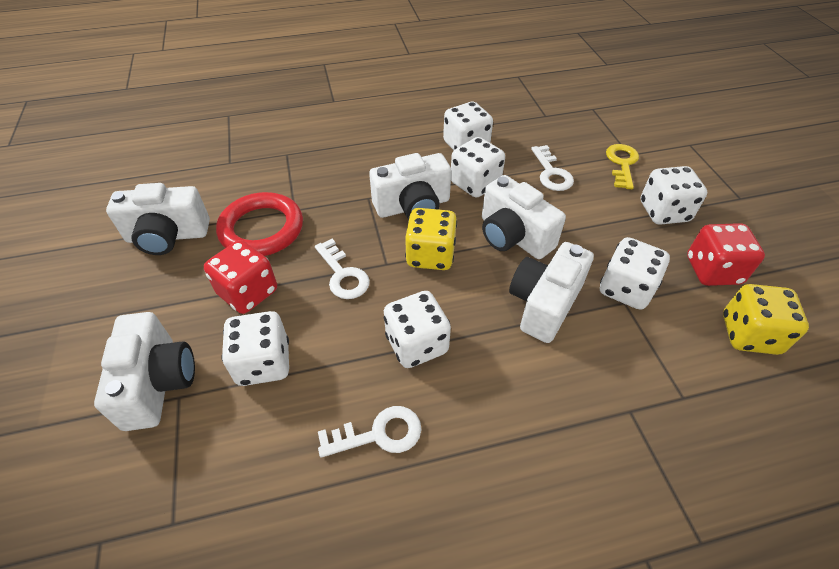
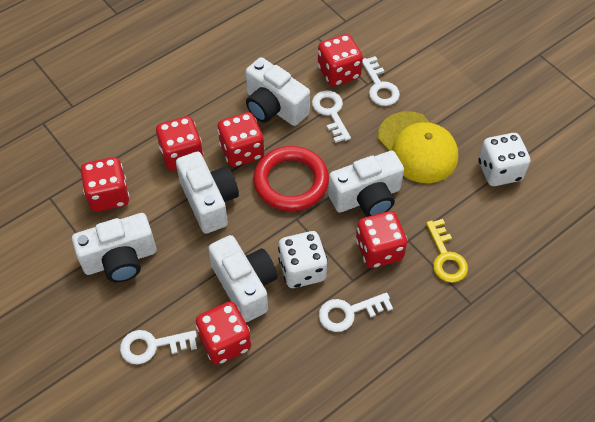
red dice: 2 -> 6
white dice: 6 -> 2
white key: 3 -> 4
yellow cap: 0 -> 1
yellow dice: 2 -> 0

